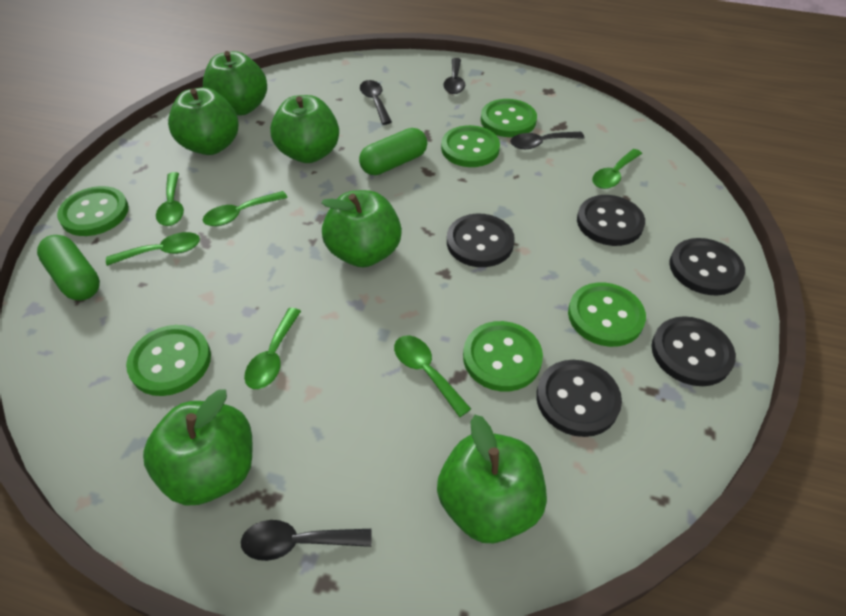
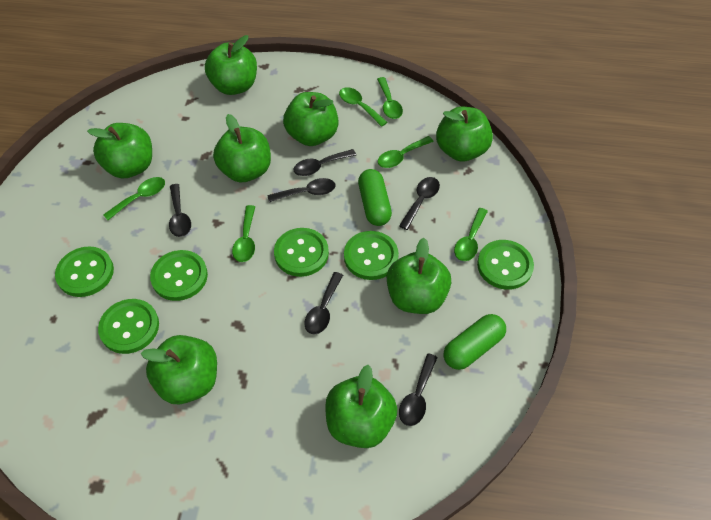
black button: 5 -> 0
black spoon: 4 -> 6
green apple: 6 -> 8

